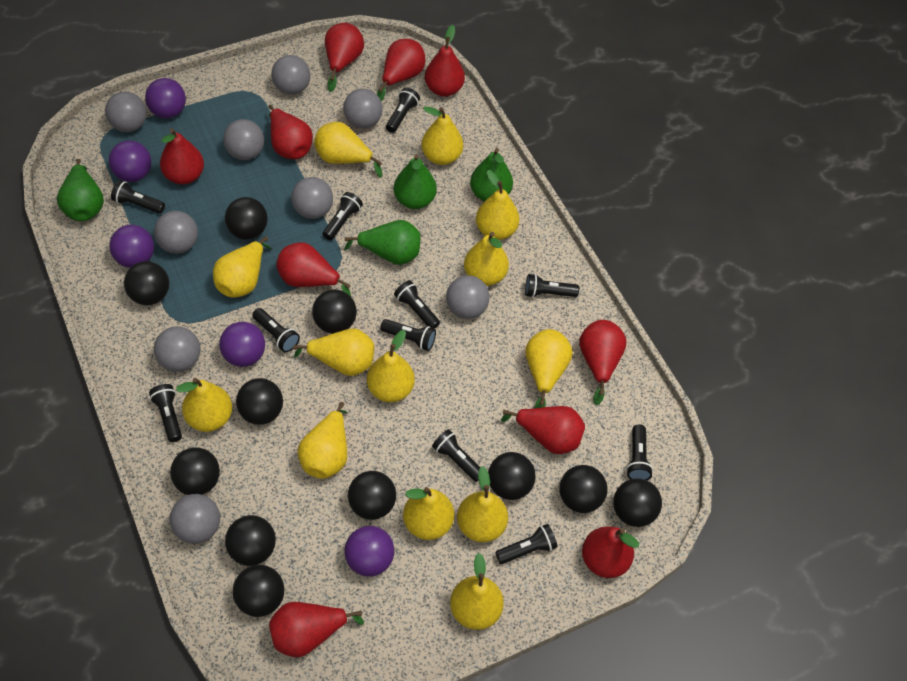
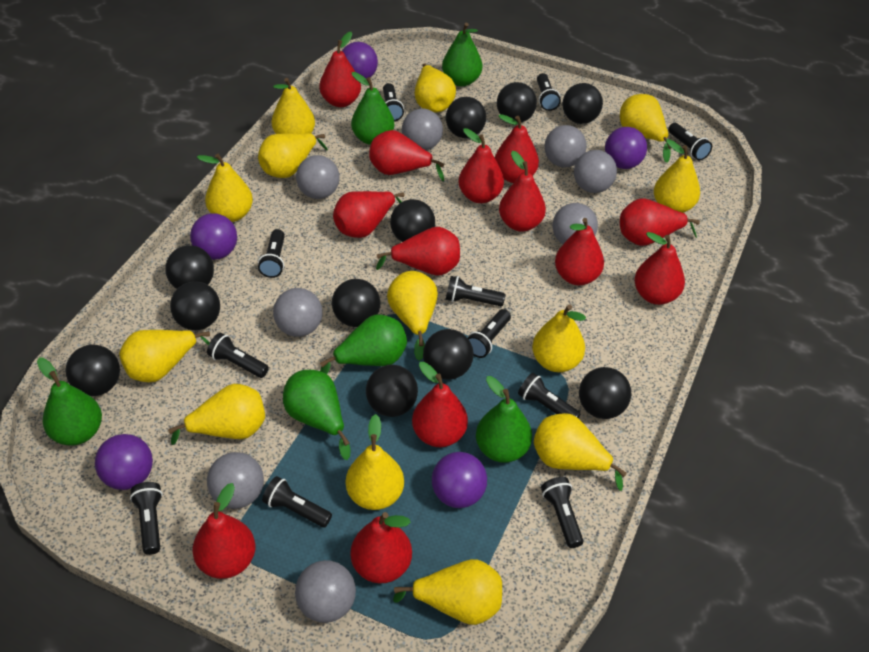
green pear: 4 -> 6
grey ball: 9 -> 8
red pear: 10 -> 13

